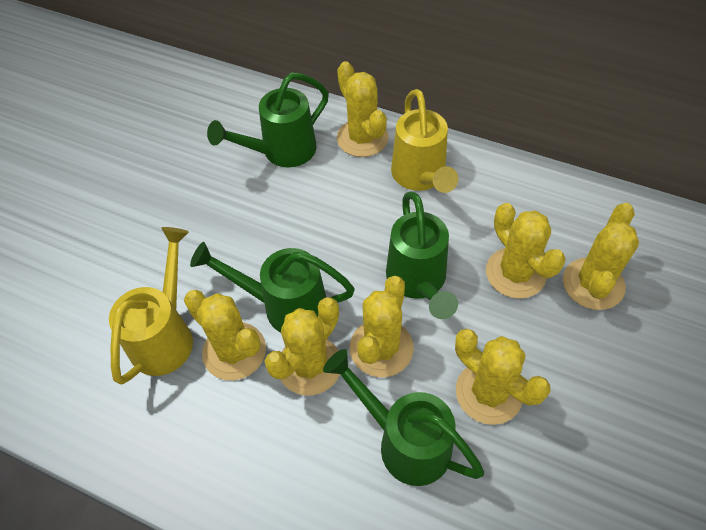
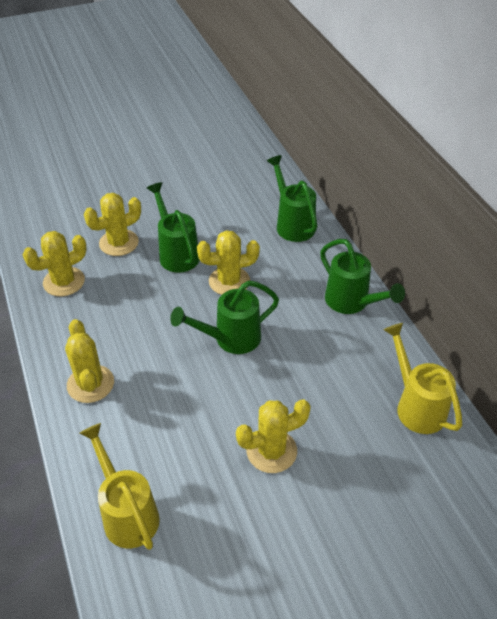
yellow cactus: 7 -> 5

